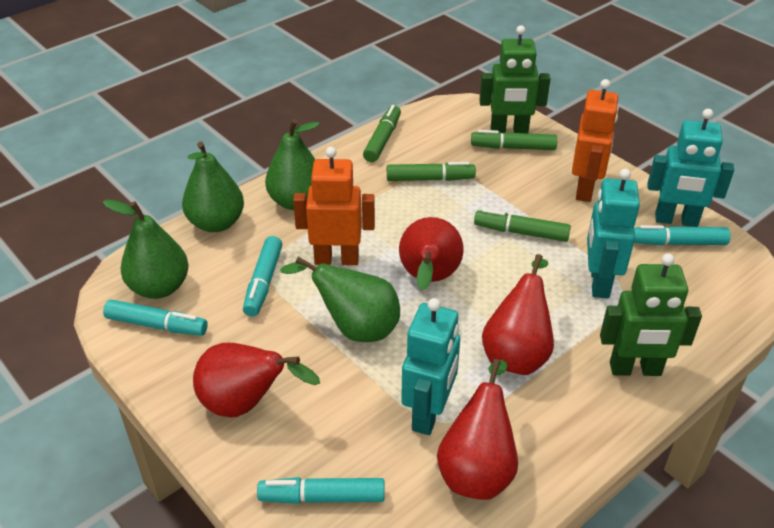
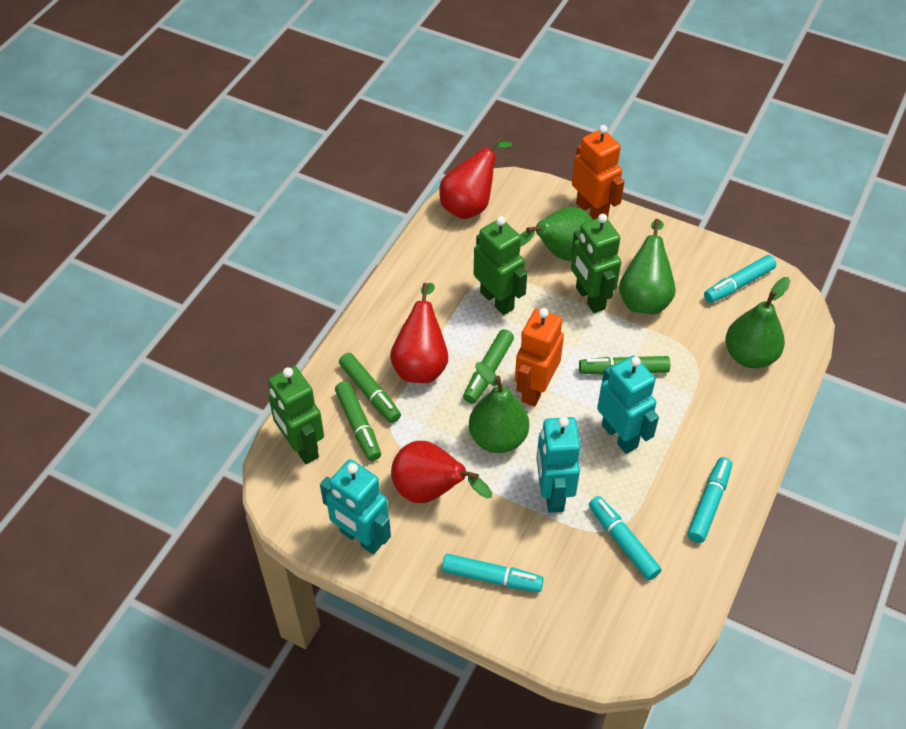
green robot: 2 -> 3
red pear: 4 -> 3

